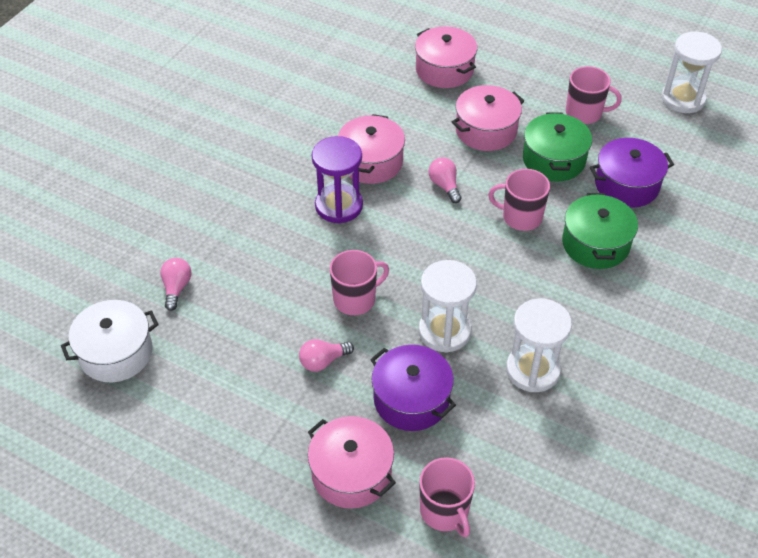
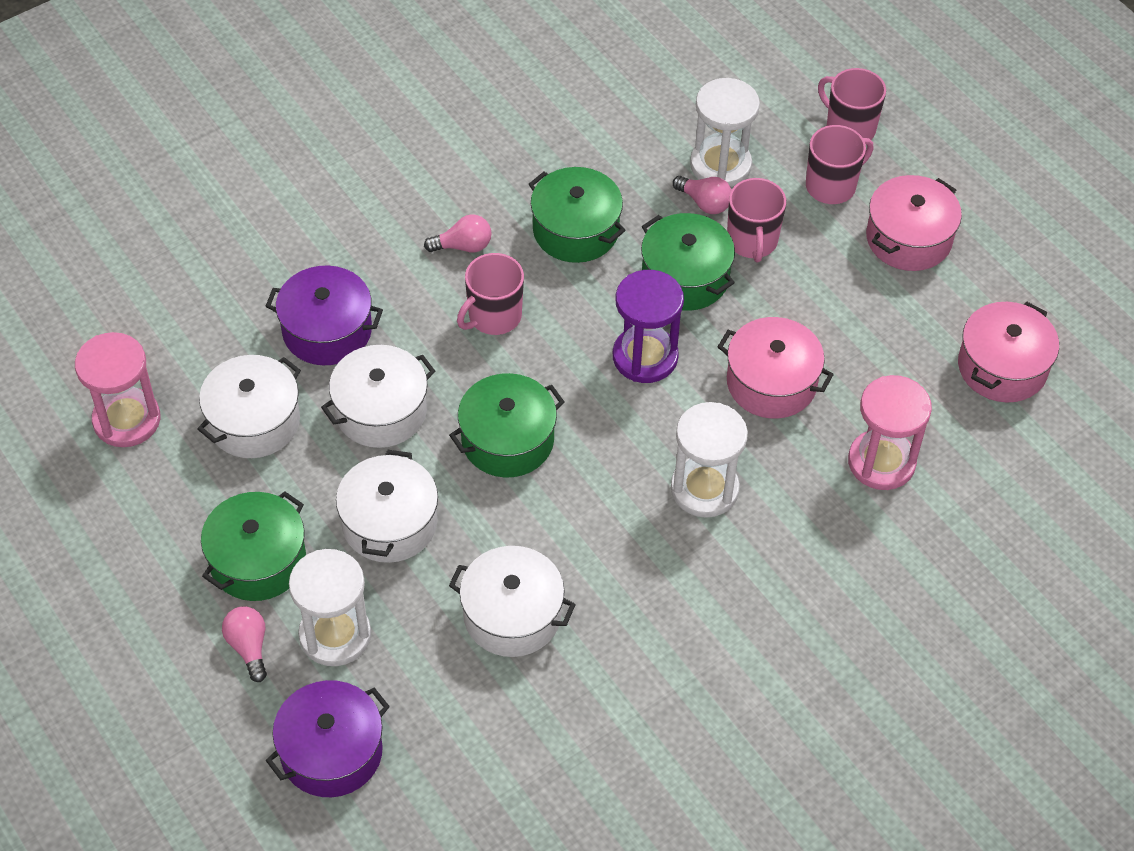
green pot: 2 -> 4
pink hourglass: 0 -> 2
pink pot: 4 -> 3
white pot: 1 -> 4

